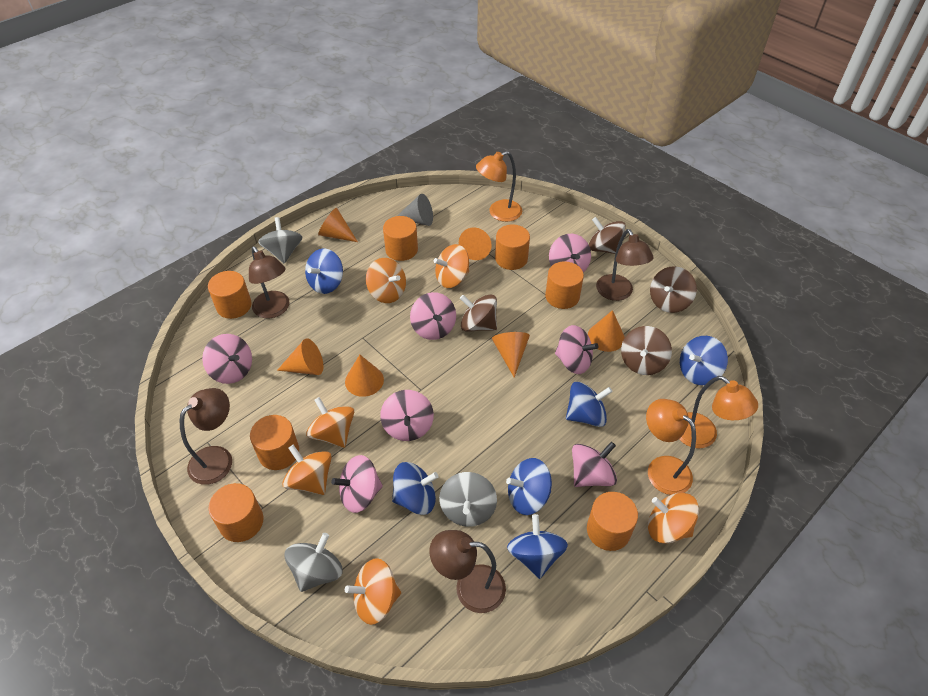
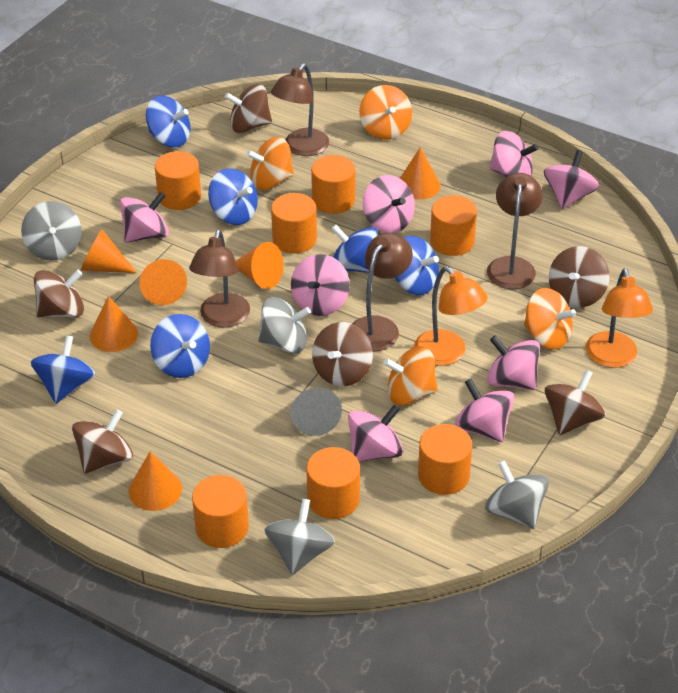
brown spinning top: 4 -> 6
grey spinning top: 3 -> 4
orange lamp: 3 -> 2
orange spinning top: 6 -> 4
pink spinning top: 7 -> 8

